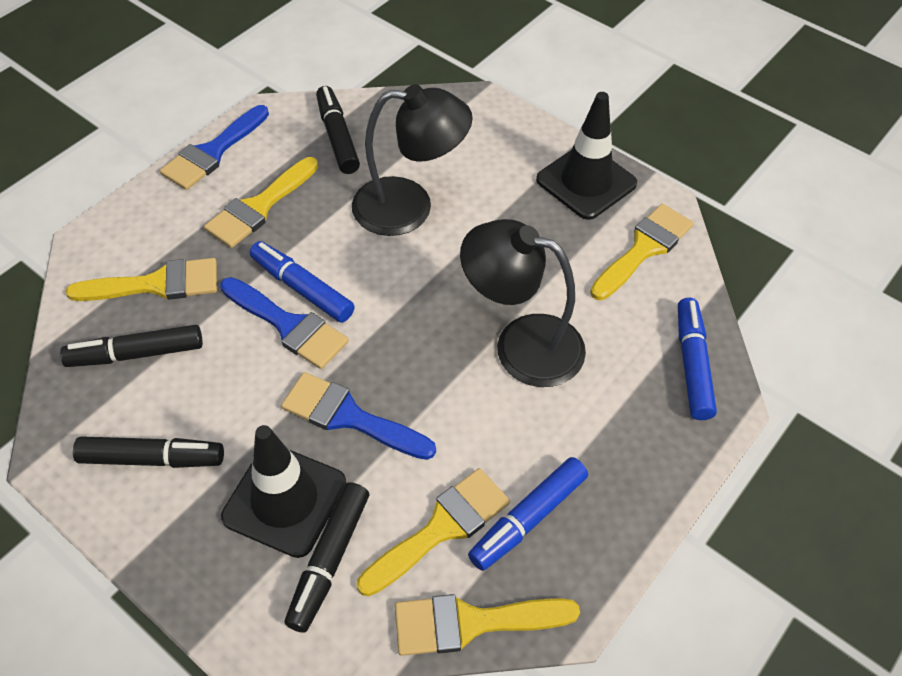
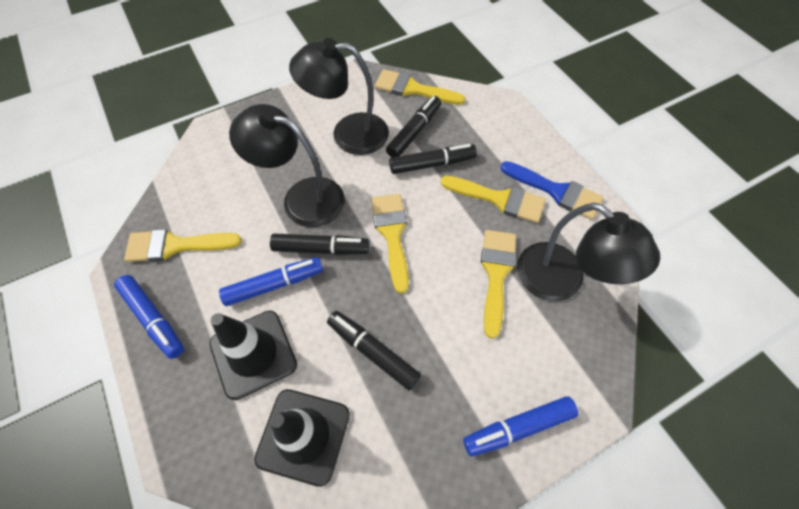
black lamp: 2 -> 3
blue brush: 3 -> 1

